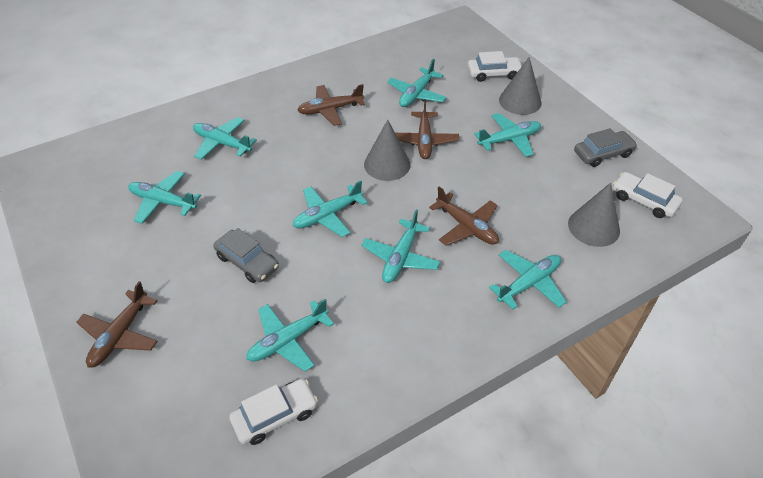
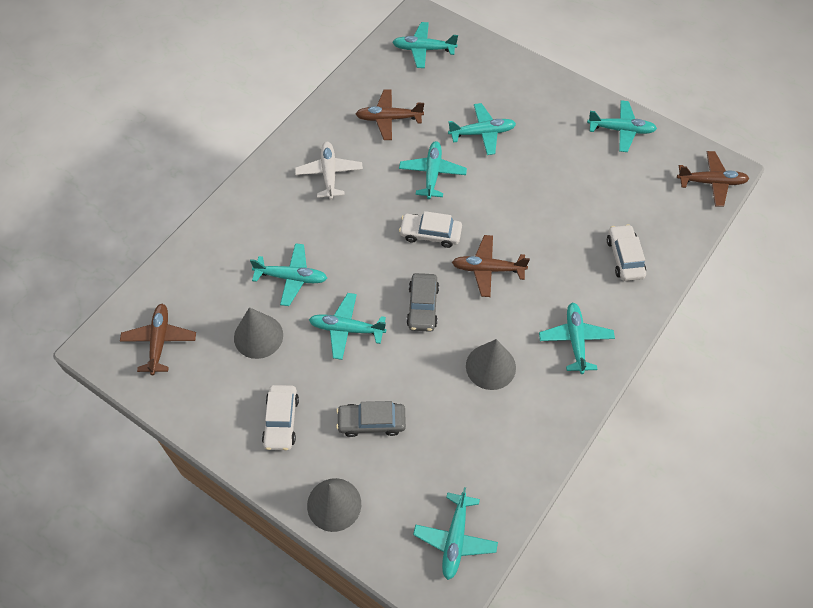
white plane: 0 -> 1

